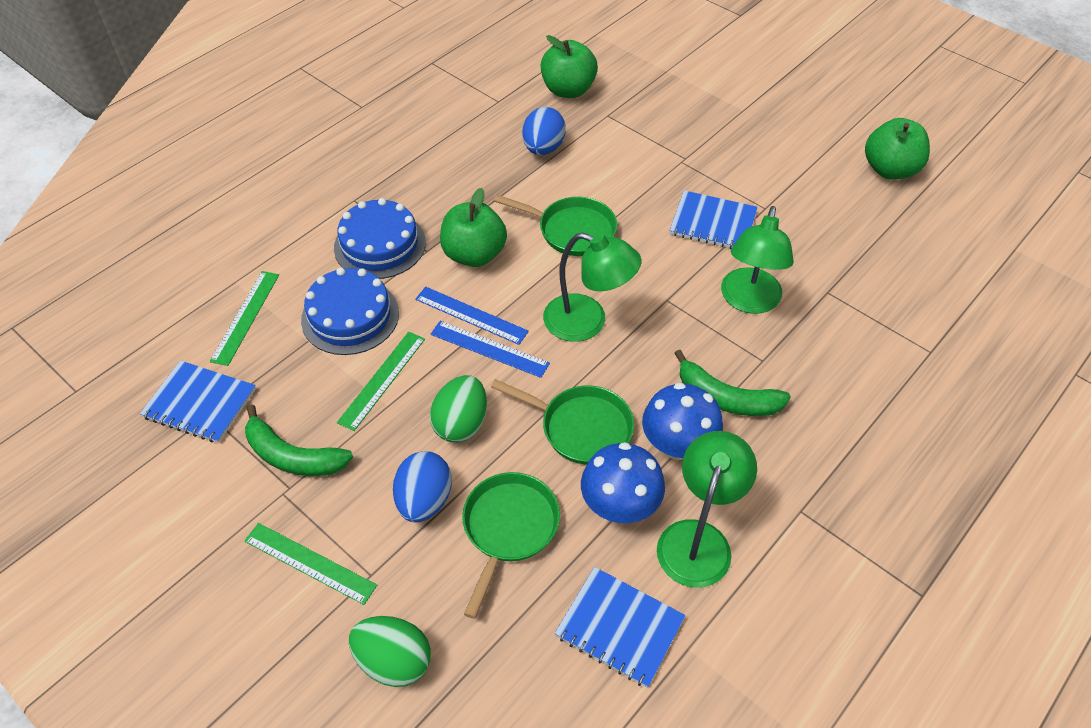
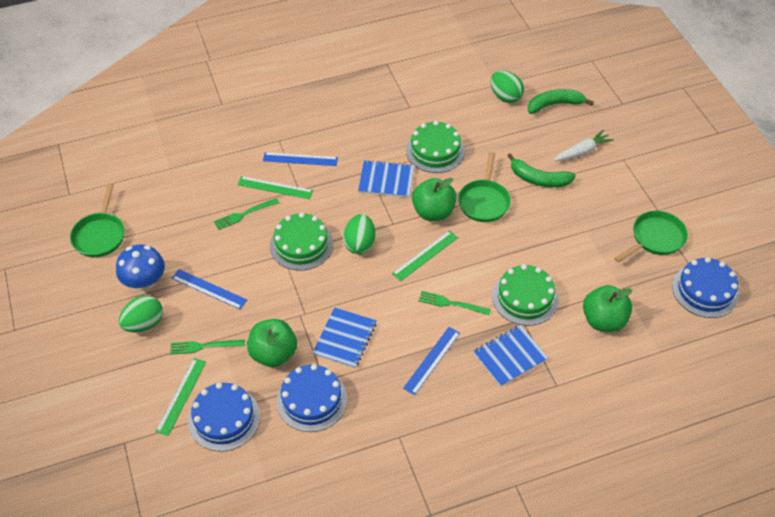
blue cake: 2 -> 3
blue egg: 2 -> 0
blue mushroom: 2 -> 1
blue ruler: 2 -> 3
green cake: 0 -> 3
green egg: 2 -> 3
green fork: 0 -> 3
green lamp: 3 -> 0
white carrot: 0 -> 1

